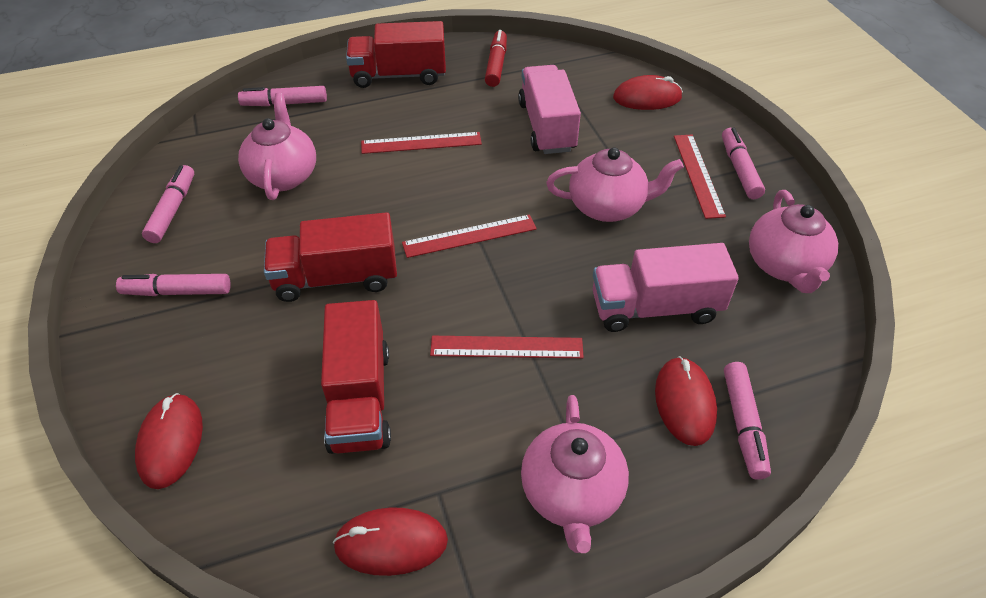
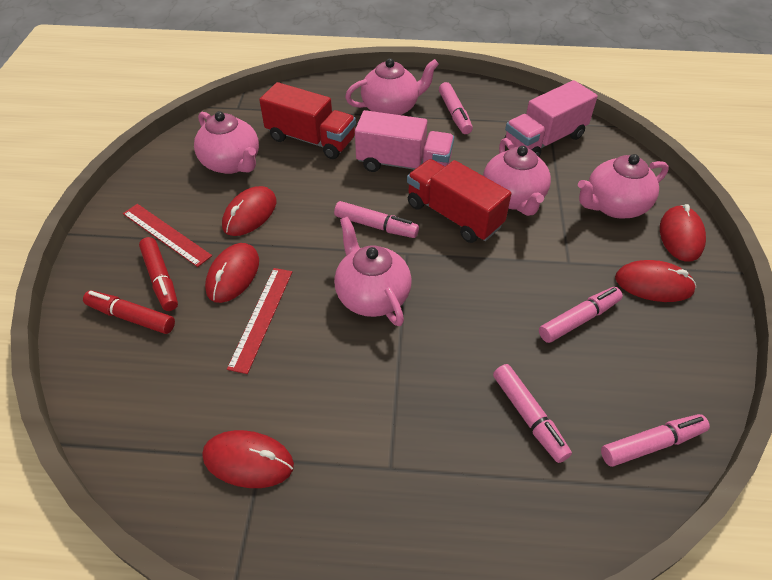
pink teapot: 4 -> 5
red marker: 1 -> 2
red mouse: 4 -> 5
red ruler: 4 -> 2
red truck: 3 -> 2

